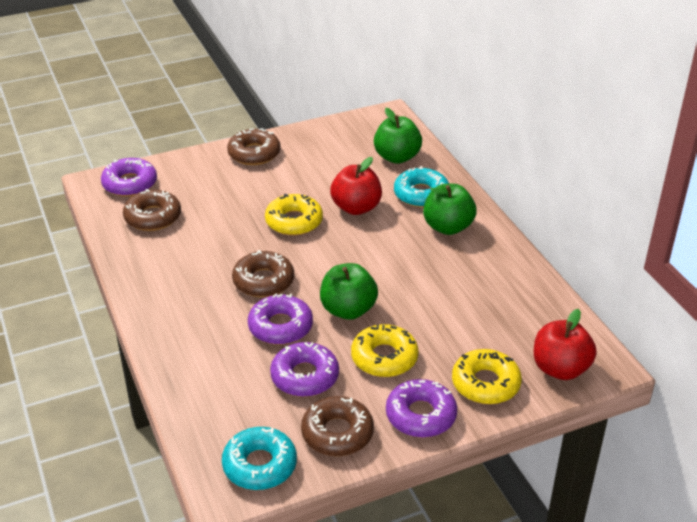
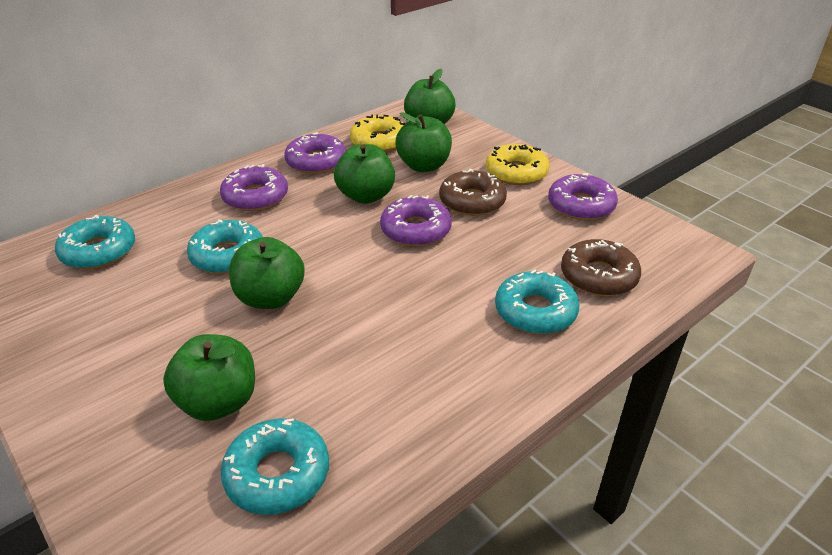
brown donut: 4 -> 2
green apple: 3 -> 5
red apple: 2 -> 0
turquoise donut: 2 -> 4
yellow donut: 3 -> 2

